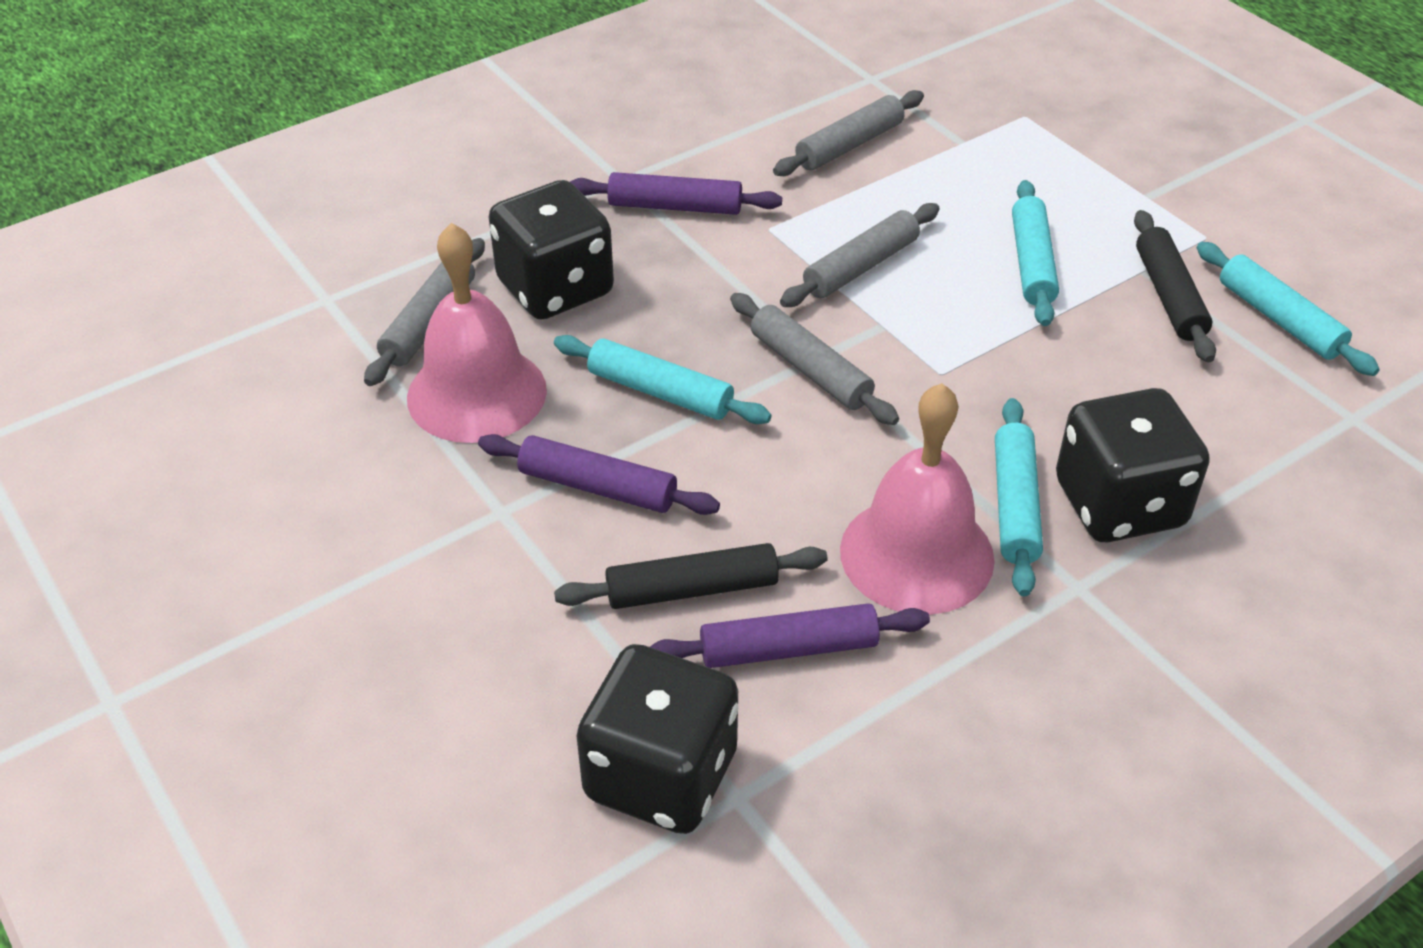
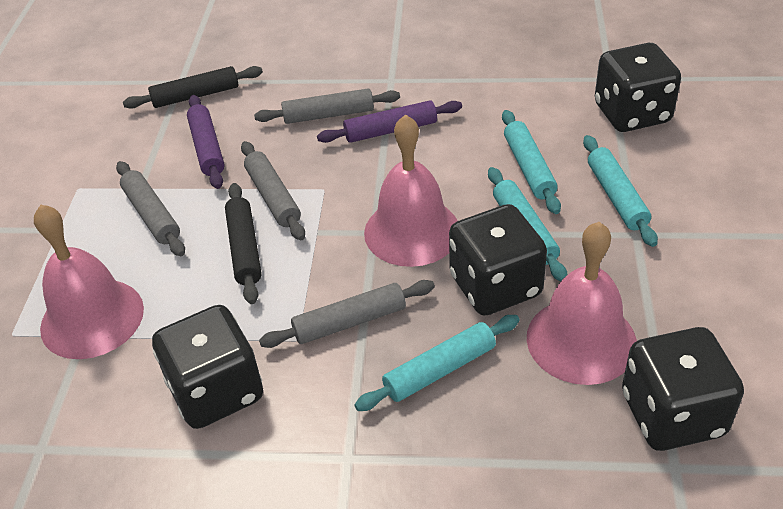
black dice: 3 -> 4
pink bell: 2 -> 3
purple rolling pin: 3 -> 2

